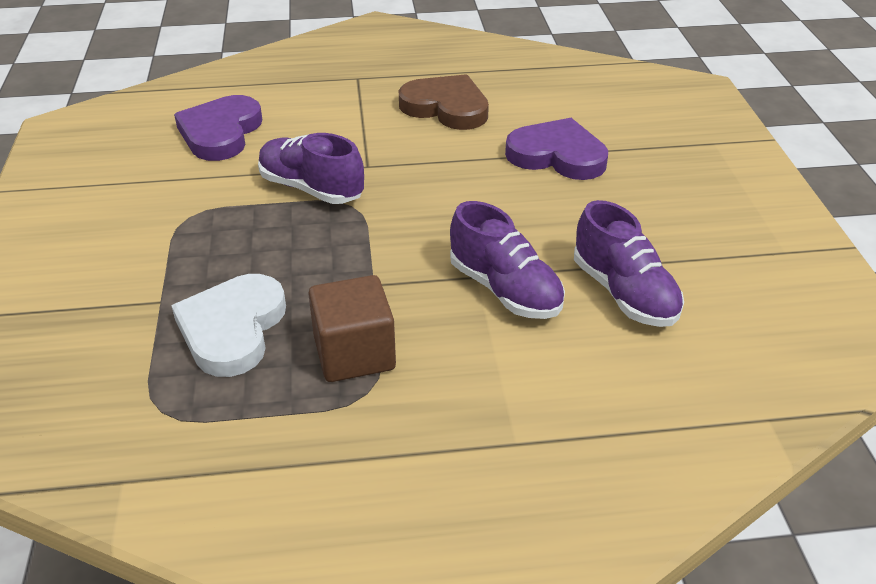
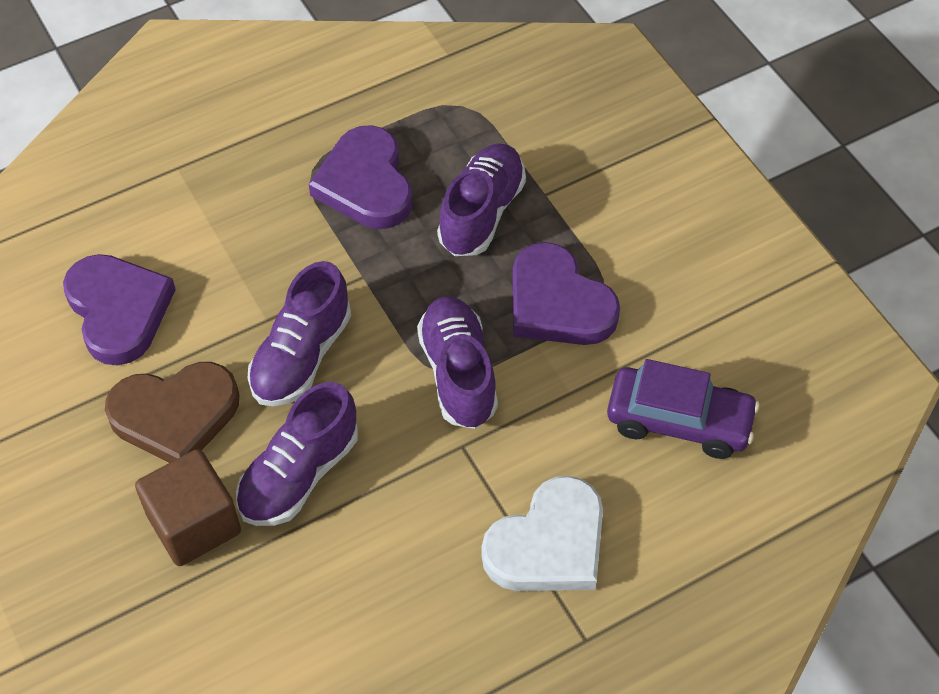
purple car: 0 -> 1
purple heart: 2 -> 3
purple shoe: 3 -> 4

